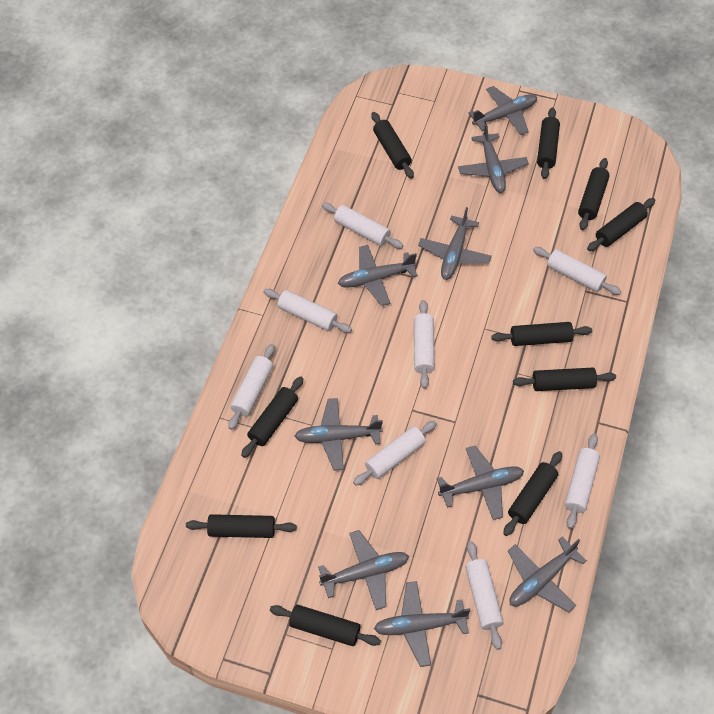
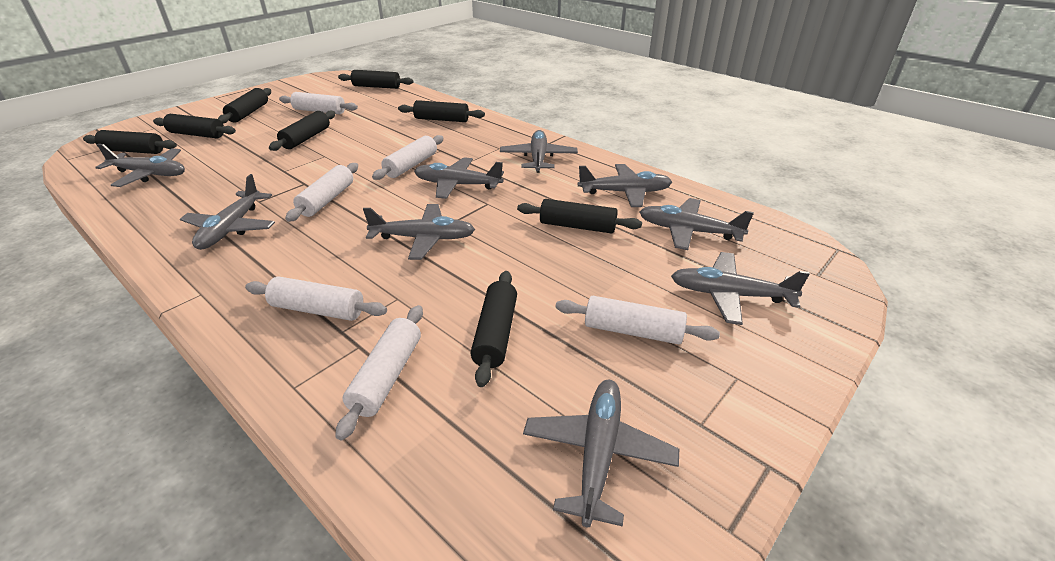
black rolling pin: 10 -> 8
white rolling pin: 8 -> 6

